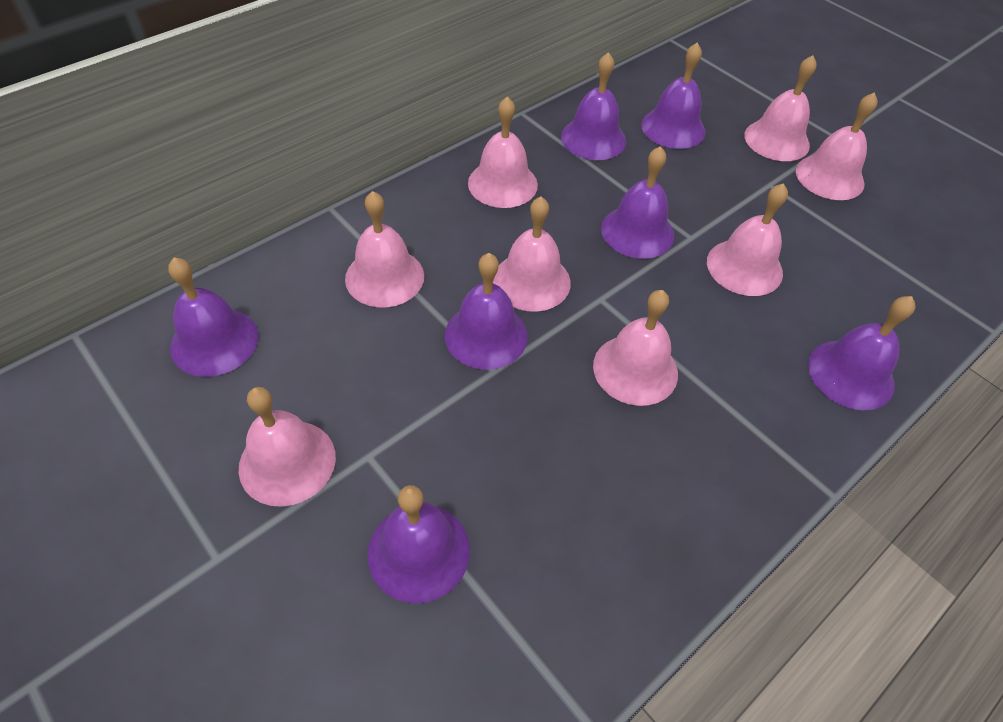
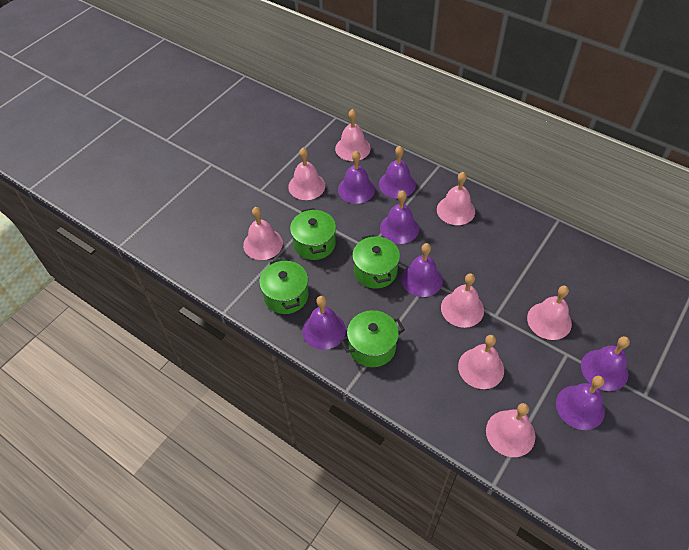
green pot: 0 -> 4

